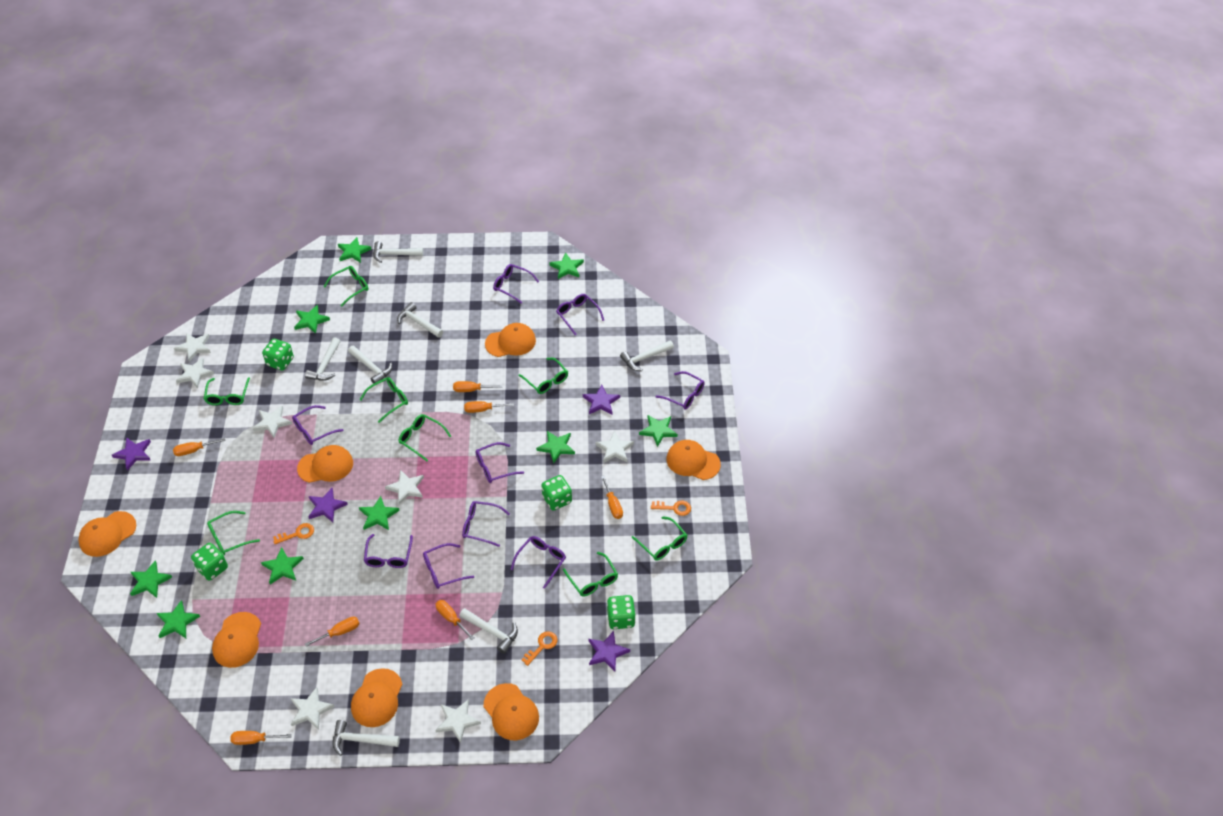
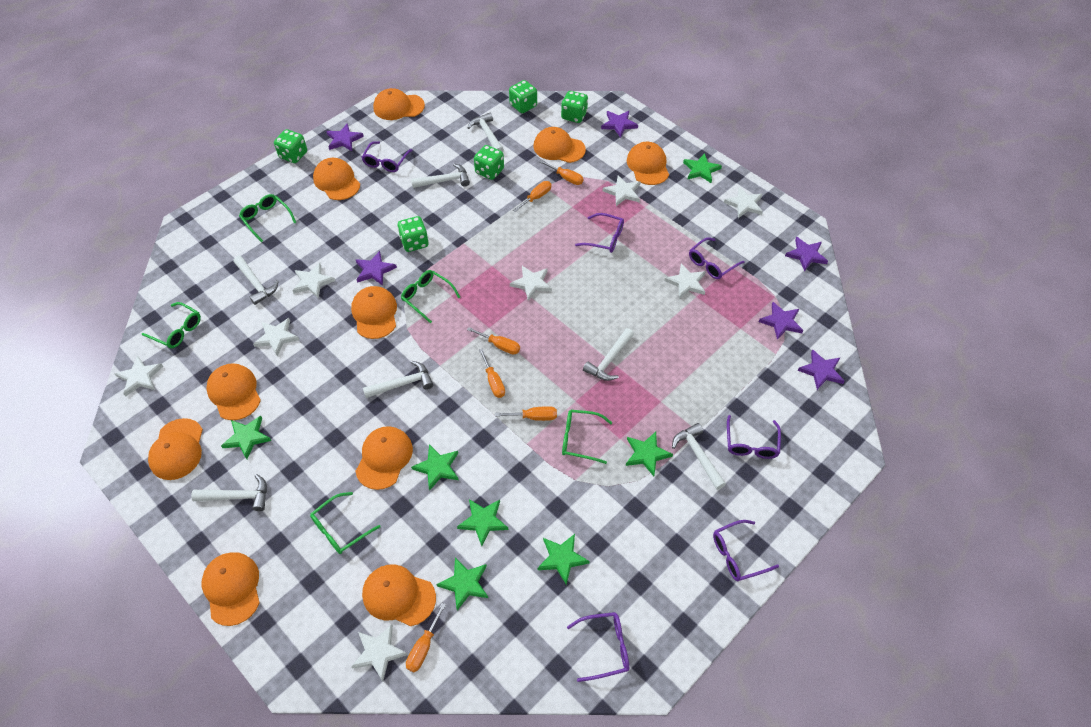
green dice: 4 -> 5
green glasses: 8 -> 5
green star: 9 -> 7
orange cap: 7 -> 10
orange key: 3 -> 0
orange screwdriver: 7 -> 6
purple glasses: 9 -> 6
purple star: 4 -> 6
white star: 7 -> 8

